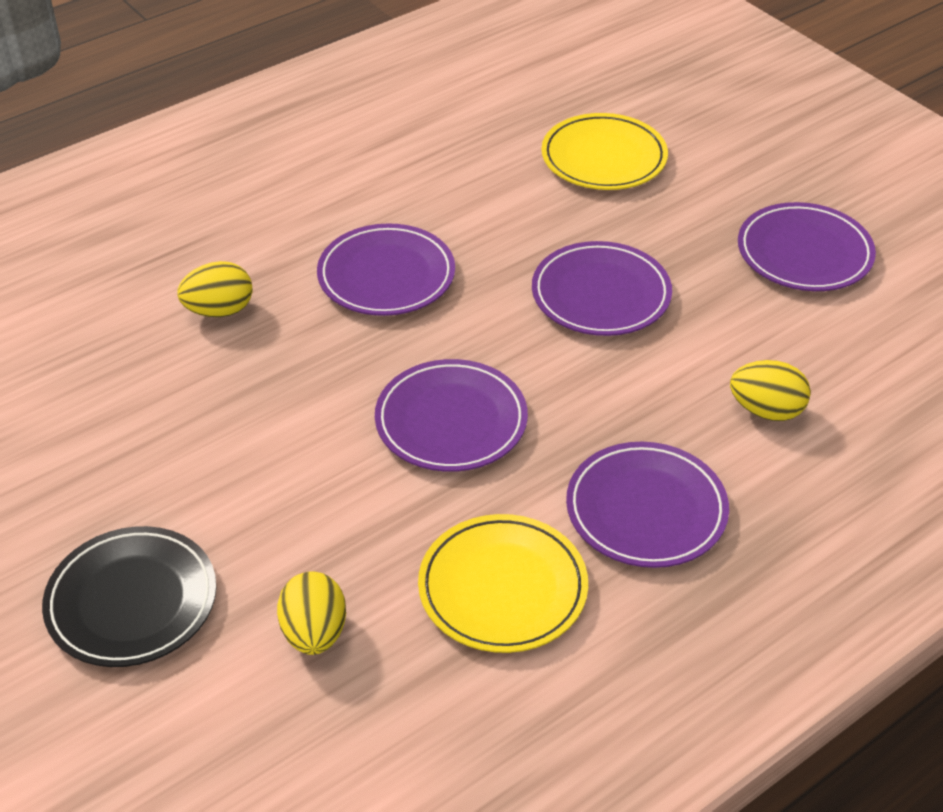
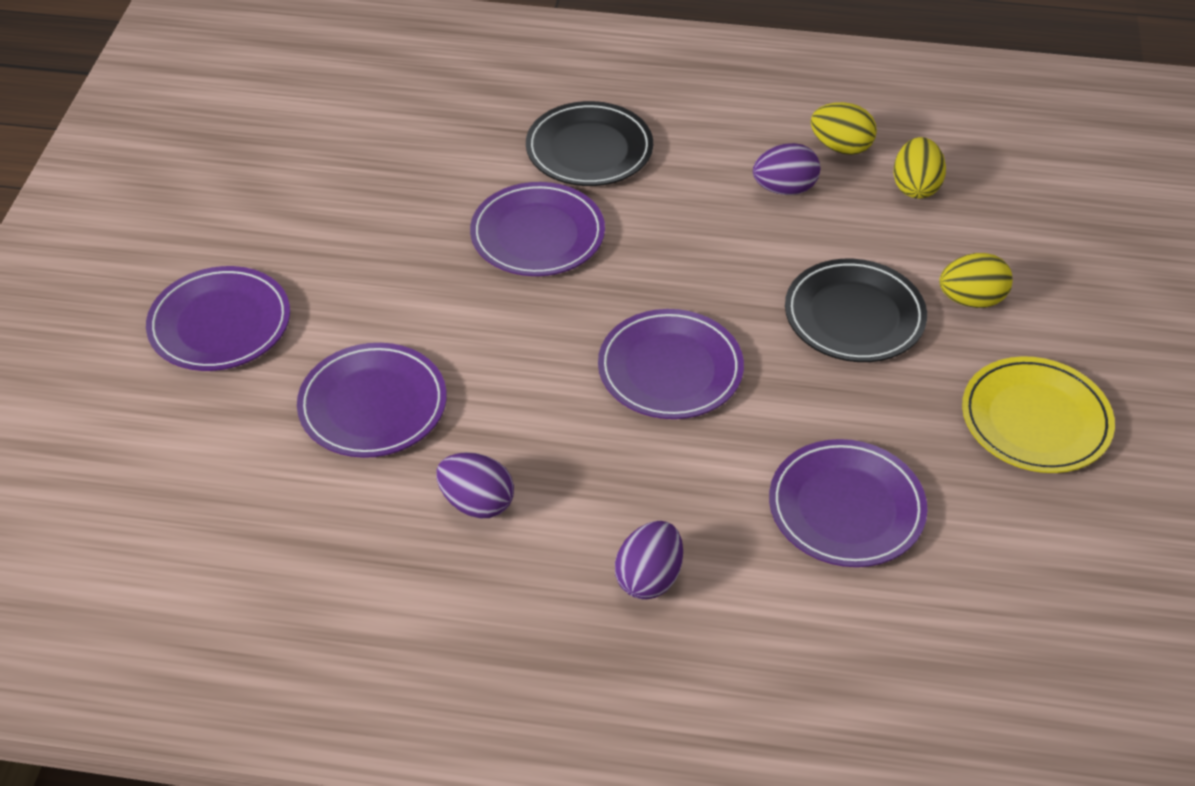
black plate: 1 -> 2
purple egg: 0 -> 3
yellow plate: 2 -> 1

